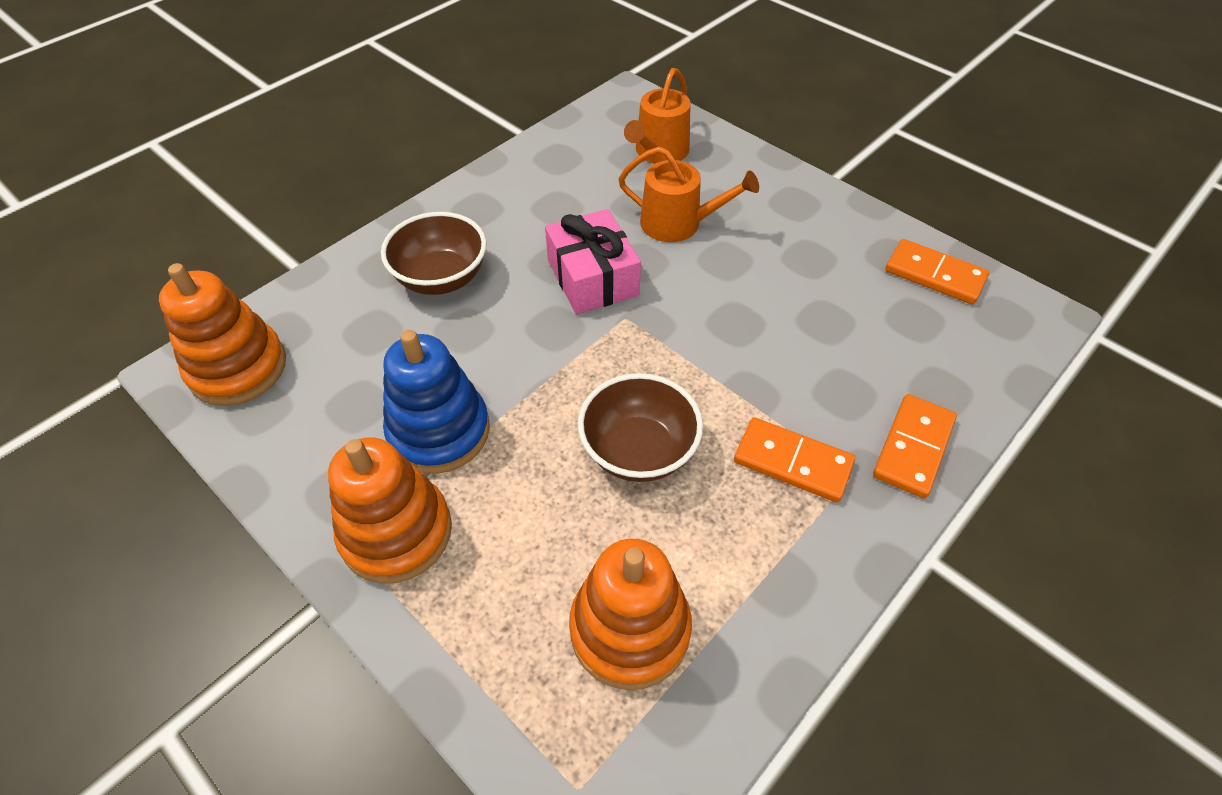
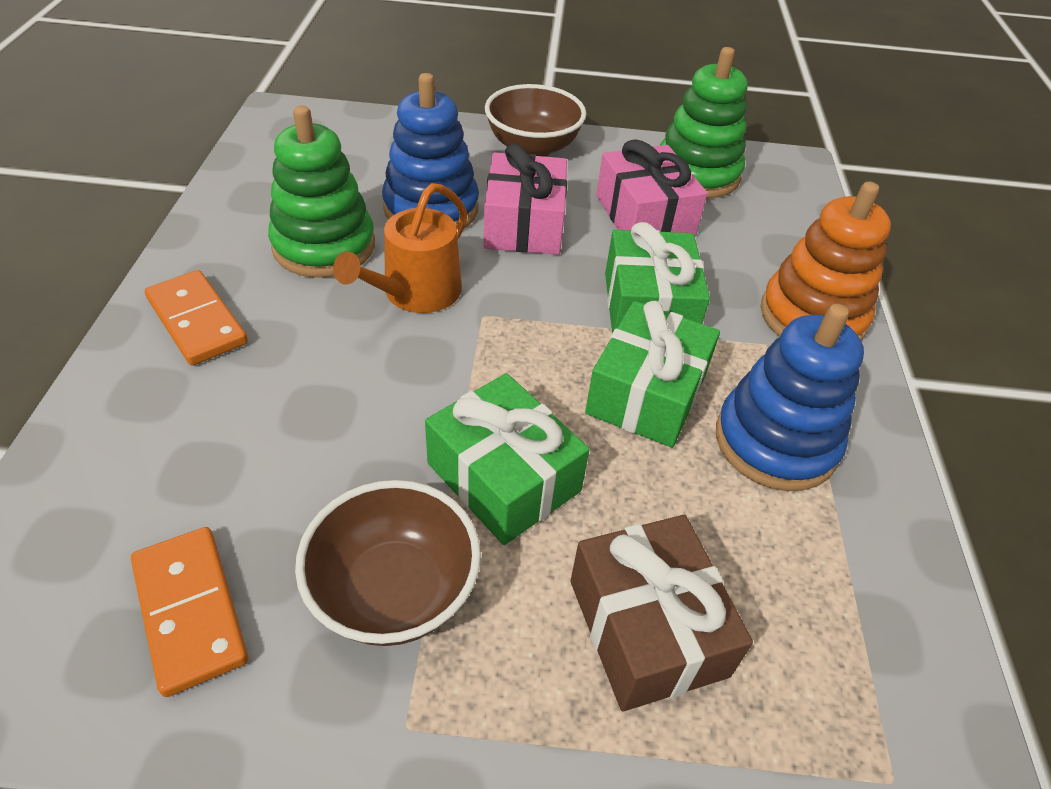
blue stacking toy: 1 -> 2
brown gift: 0 -> 1
green gift: 0 -> 3
green stacking toy: 0 -> 2
orange domino: 3 -> 2
orange stacking toy: 3 -> 1
orange watering can: 2 -> 1
pink gift: 1 -> 2

